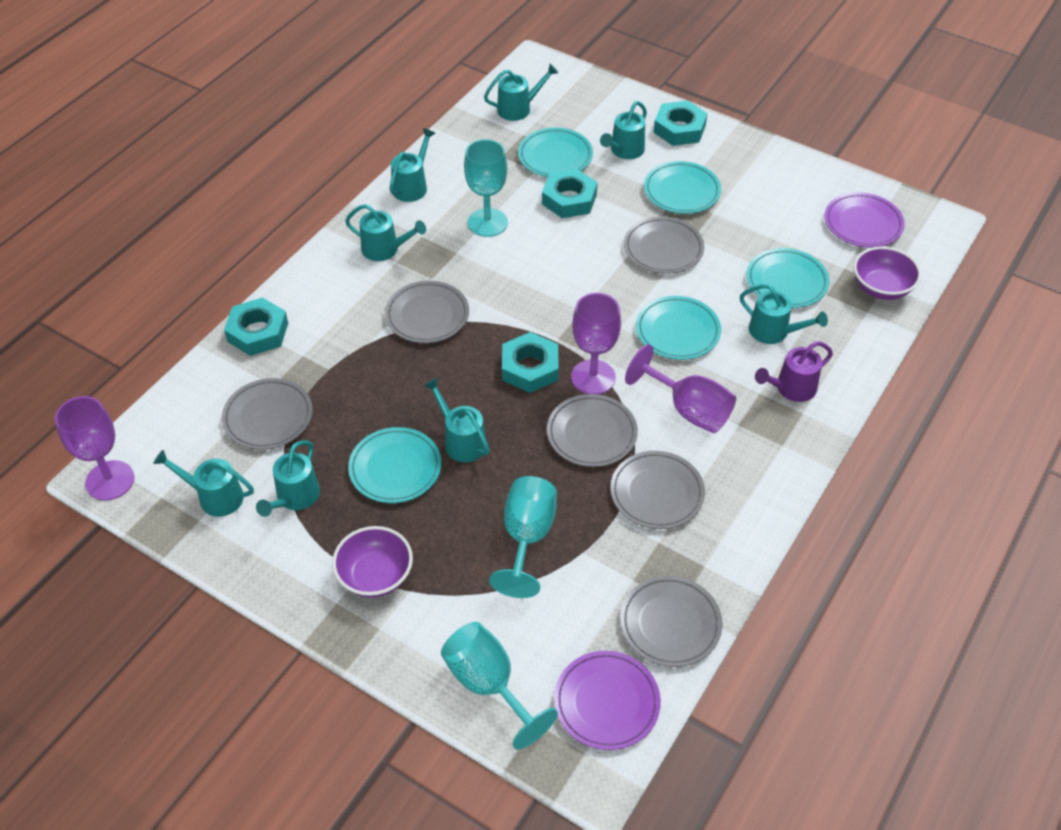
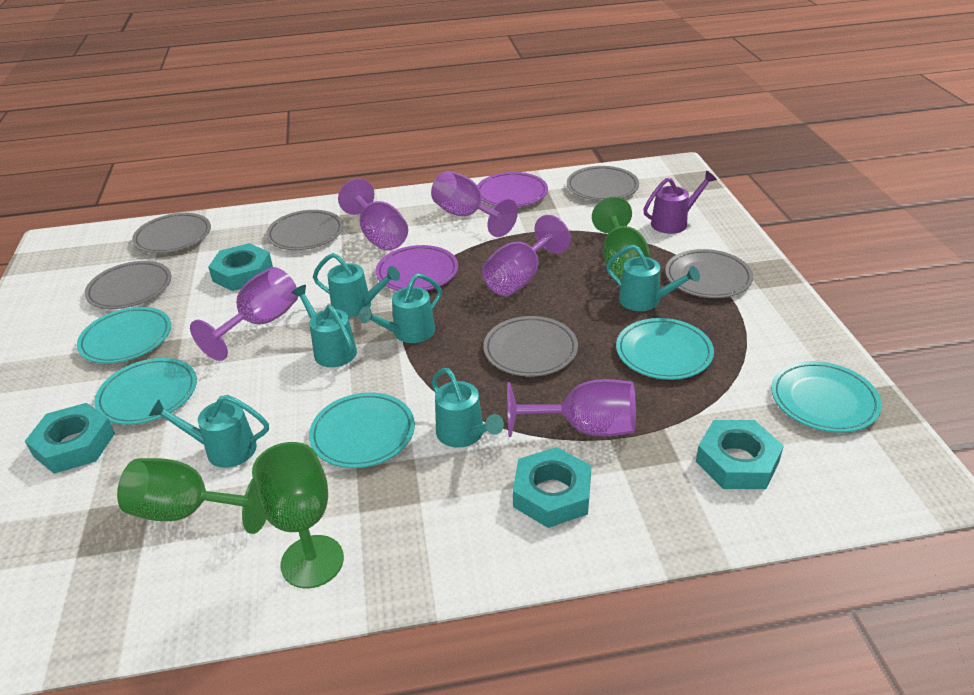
green goblet: 0 -> 3
purple bowl: 2 -> 0
purple goblet: 3 -> 5
turquoise goblet: 3 -> 0
turquoise watering can: 8 -> 6

